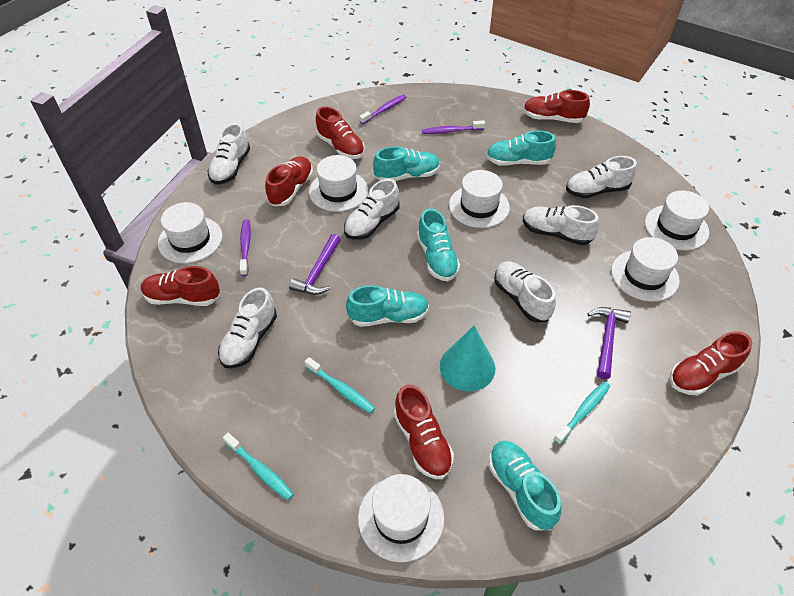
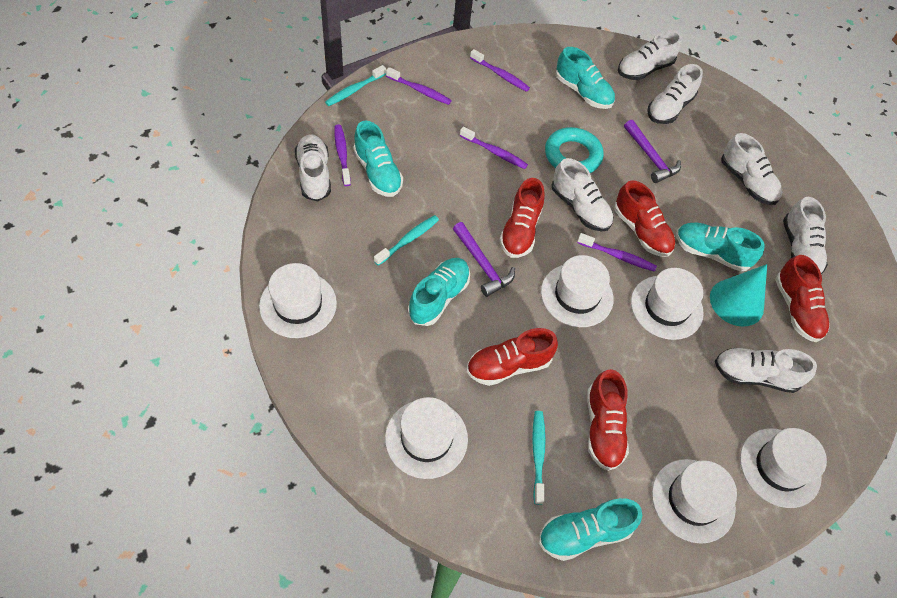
purple toothbrush: 3 -> 5
red shoe: 6 -> 5
turquoise ring: 0 -> 1
white shoe: 6 -> 7

